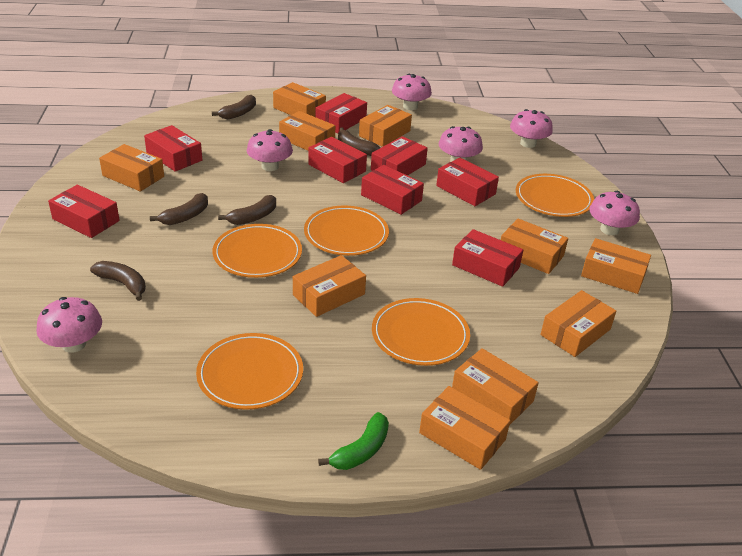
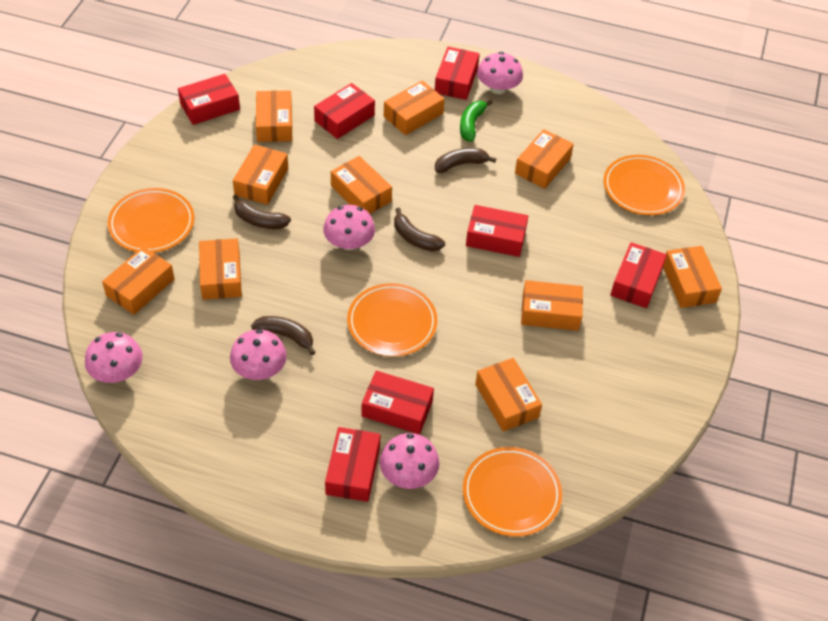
brown banana: 5 -> 4
orange plate: 5 -> 4
pink mushroom: 6 -> 5
red box: 8 -> 7

